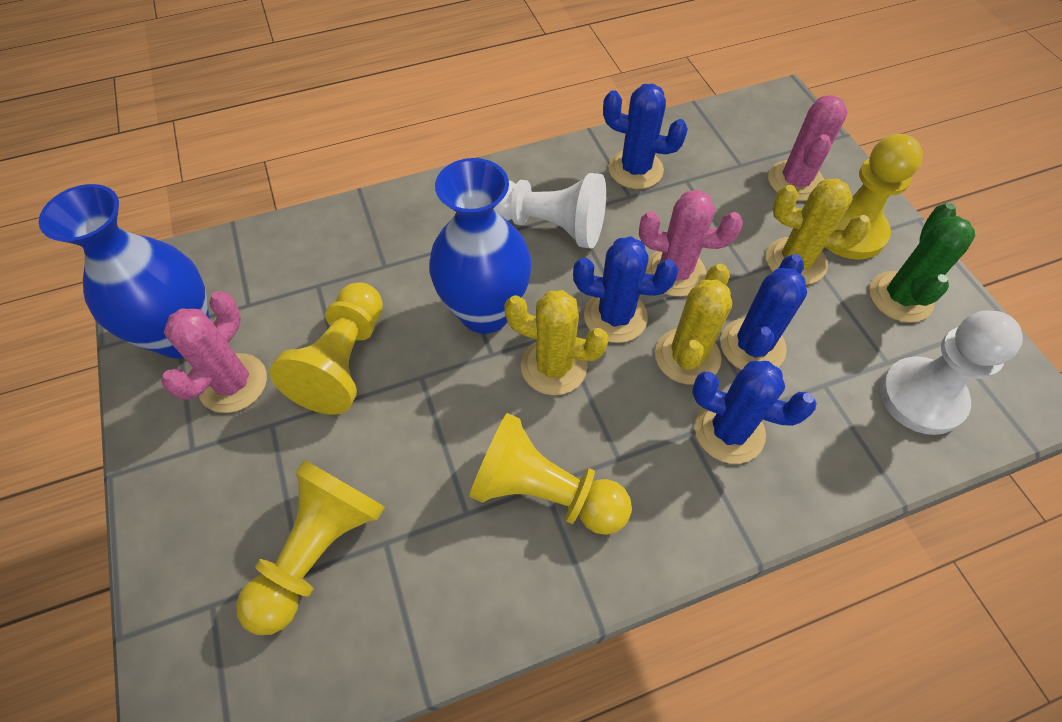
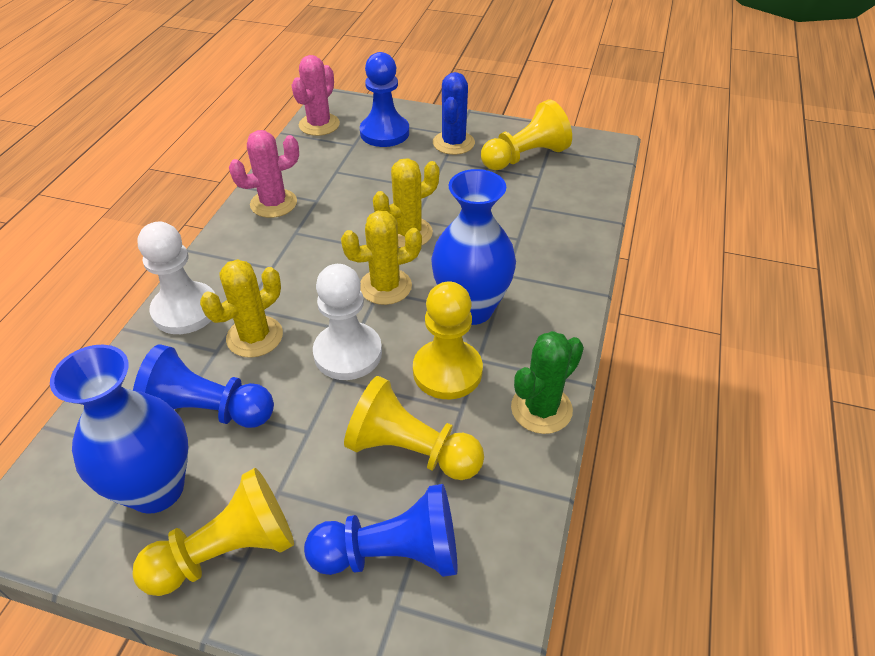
blue cactus: 4 -> 1
blue pawn: 0 -> 3
pink cactus: 3 -> 2

